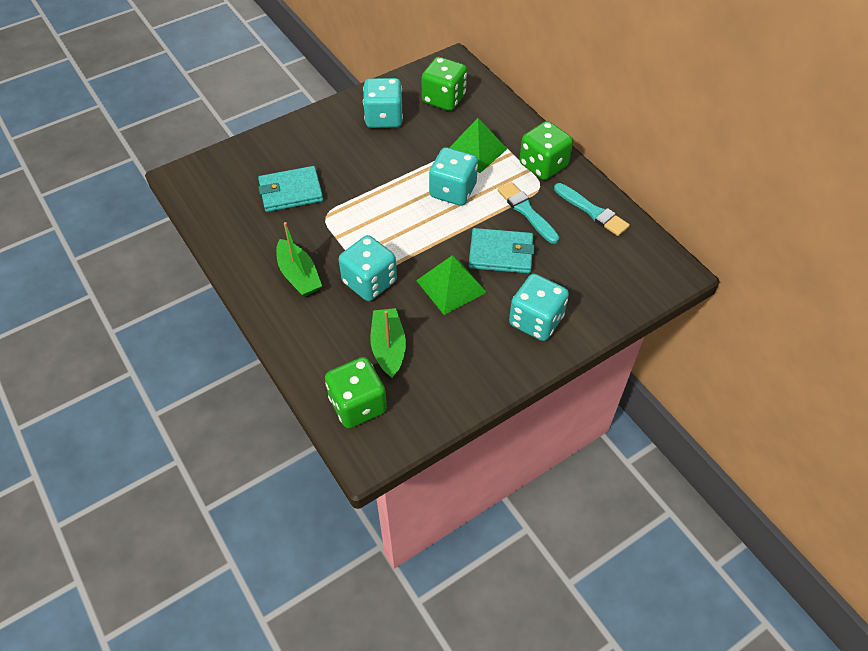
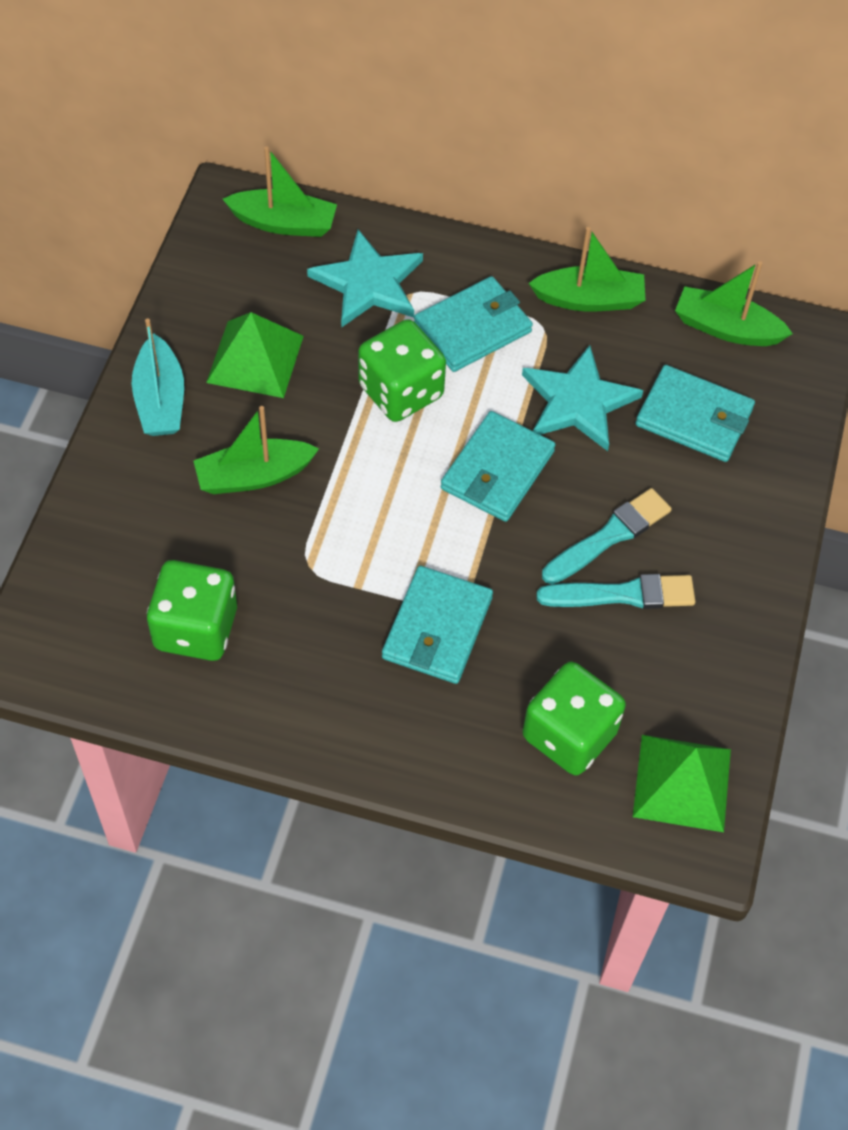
green boat: 2 -> 4
turquoise boat: 0 -> 1
turquoise dice: 4 -> 0
turquoise star: 0 -> 2
turquoise wallet: 2 -> 4

